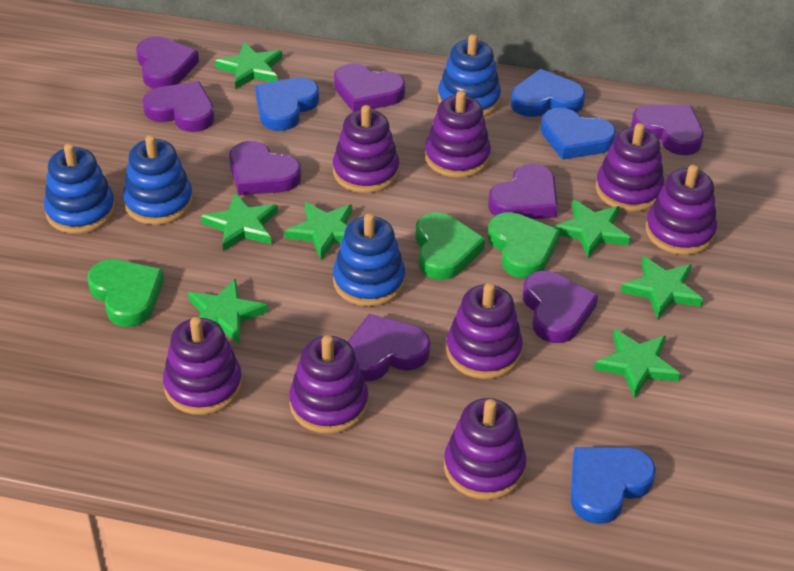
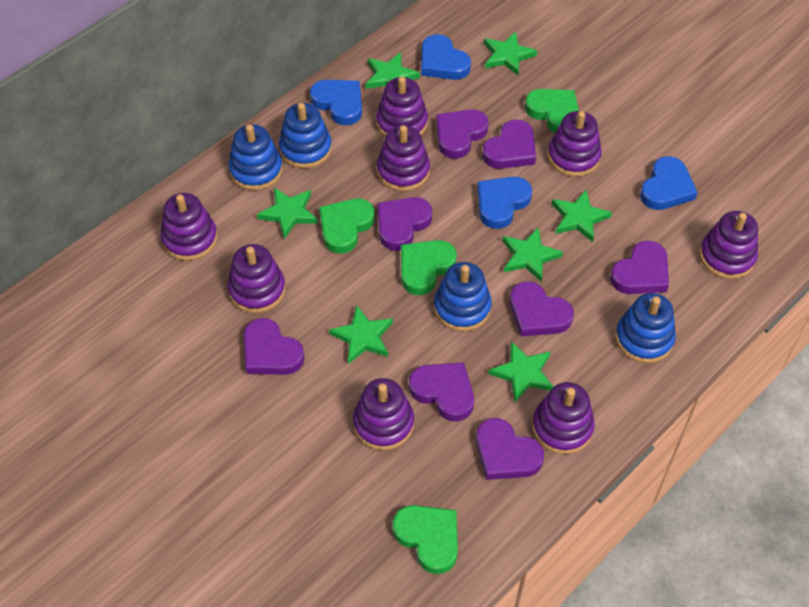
green heart: 3 -> 4

